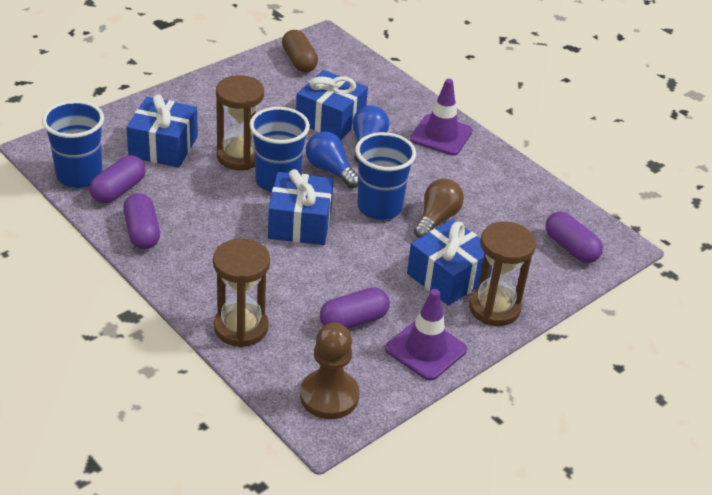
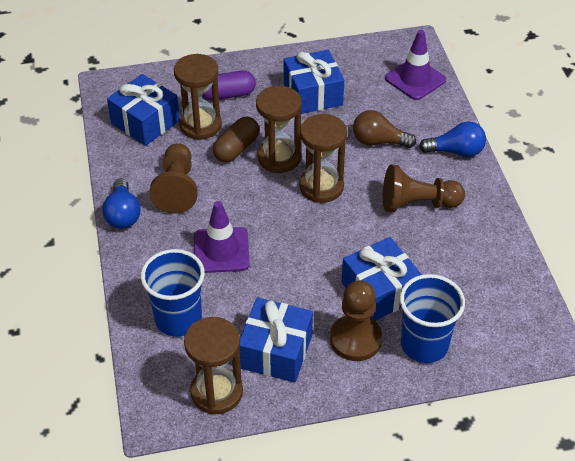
blue cup: 3 -> 2
brown hourglass: 3 -> 4
brown pawn: 1 -> 3
purple capsule: 4 -> 1

